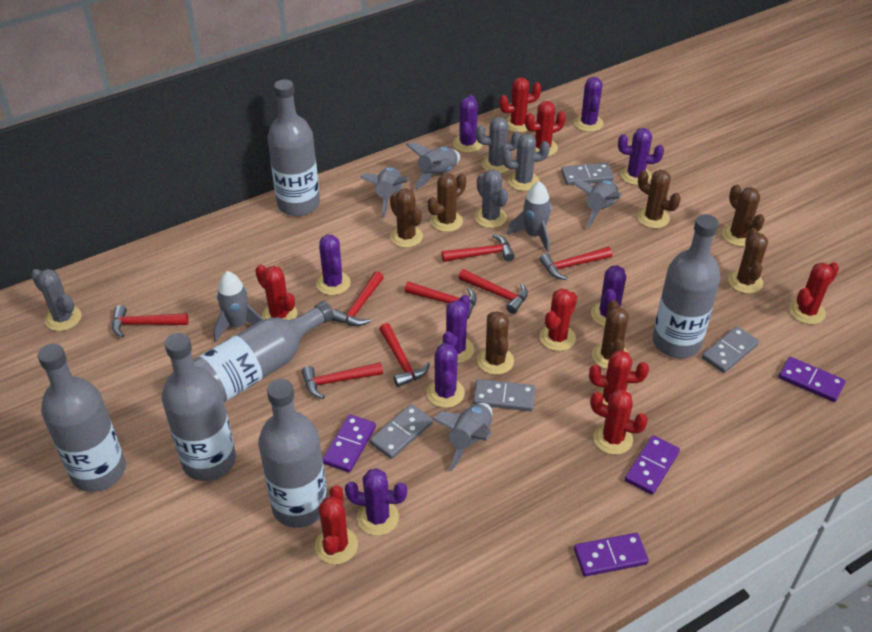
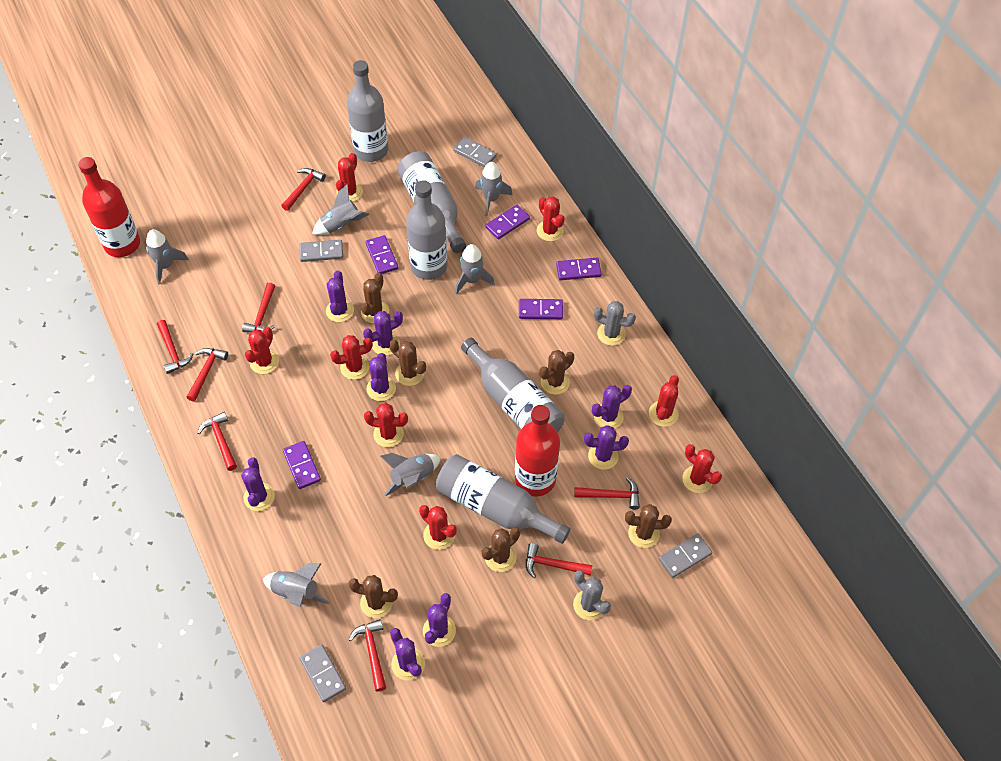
brown cactus: 7 -> 6
grey bottle: 6 -> 5
grey cactus: 4 -> 2
purple domino: 4 -> 5
red bottle: 0 -> 2

